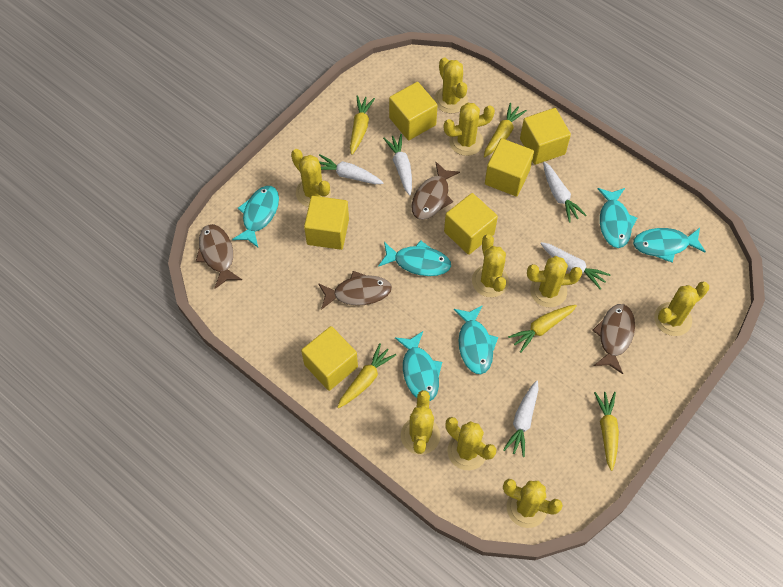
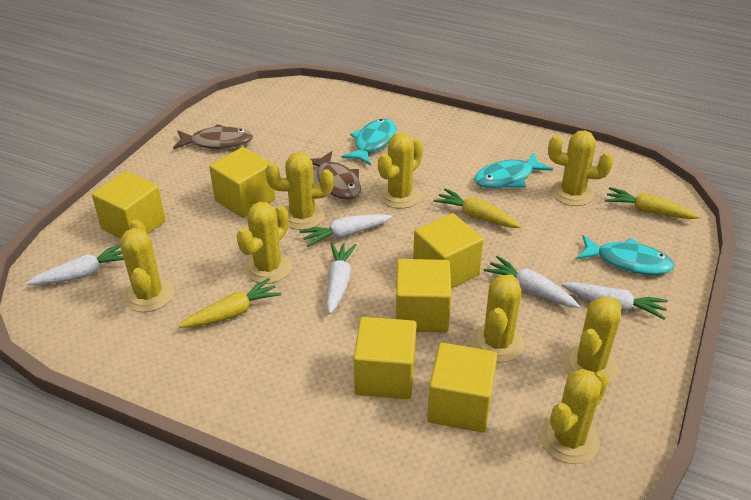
brown fish: 4 -> 2
turquoise fish: 6 -> 3
yellow cactus: 9 -> 8
yellow carrot: 5 -> 3

